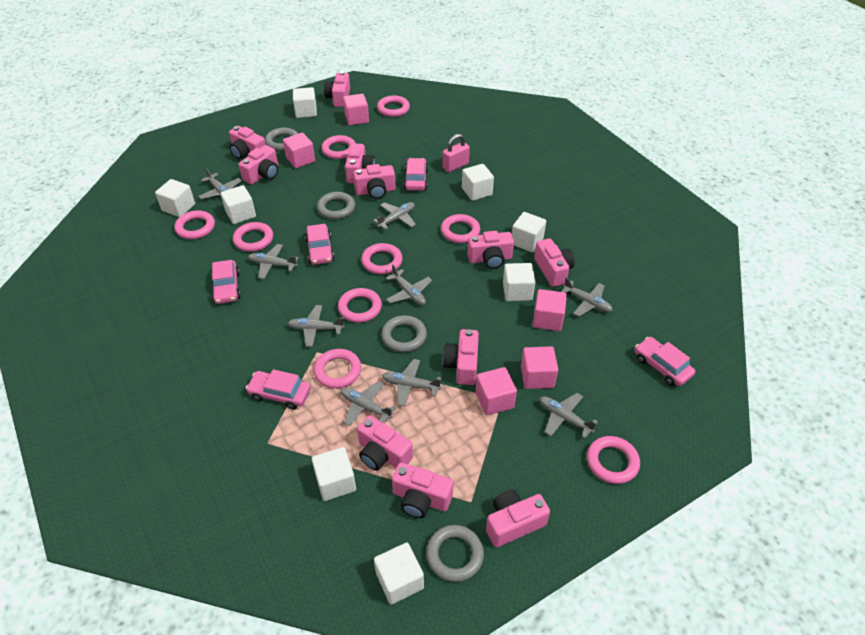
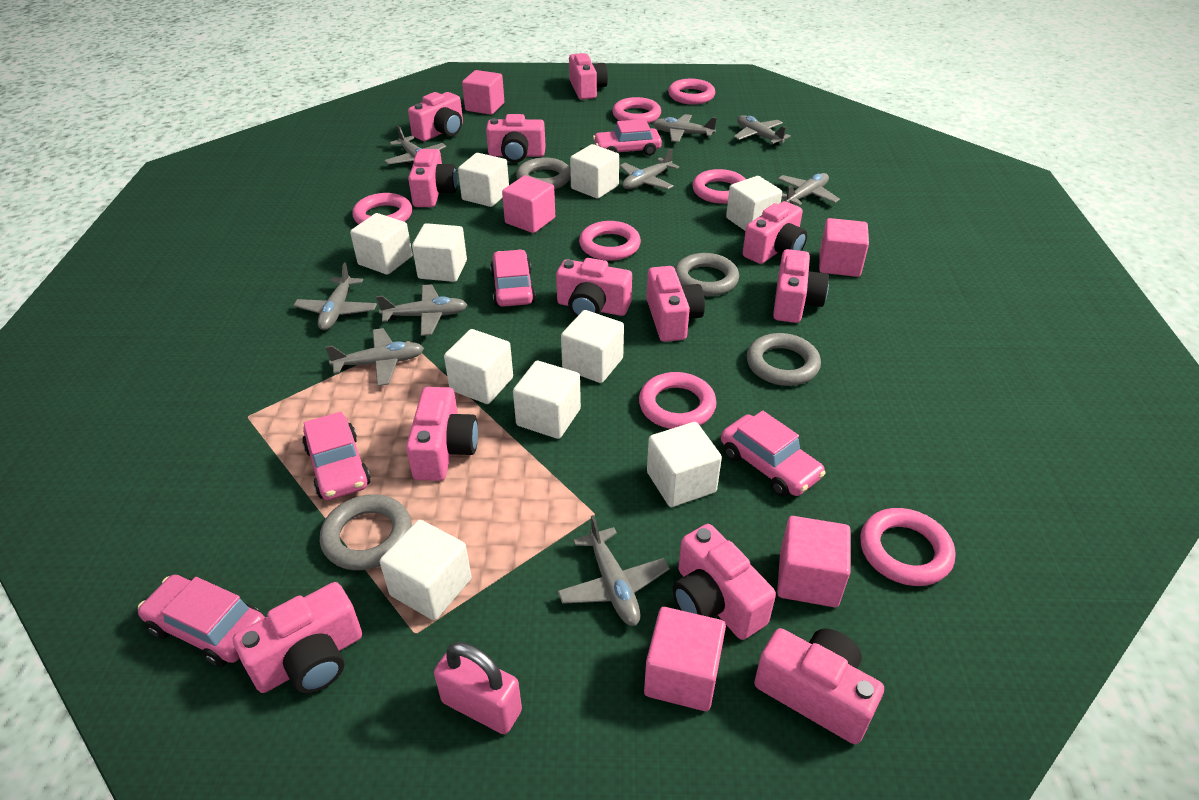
pink camera: 11 -> 12
pink ring: 9 -> 7
white cube: 8 -> 10

